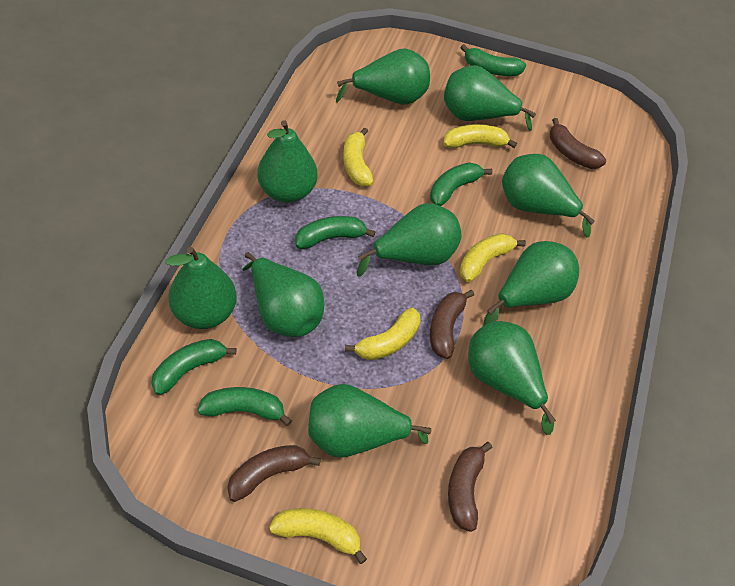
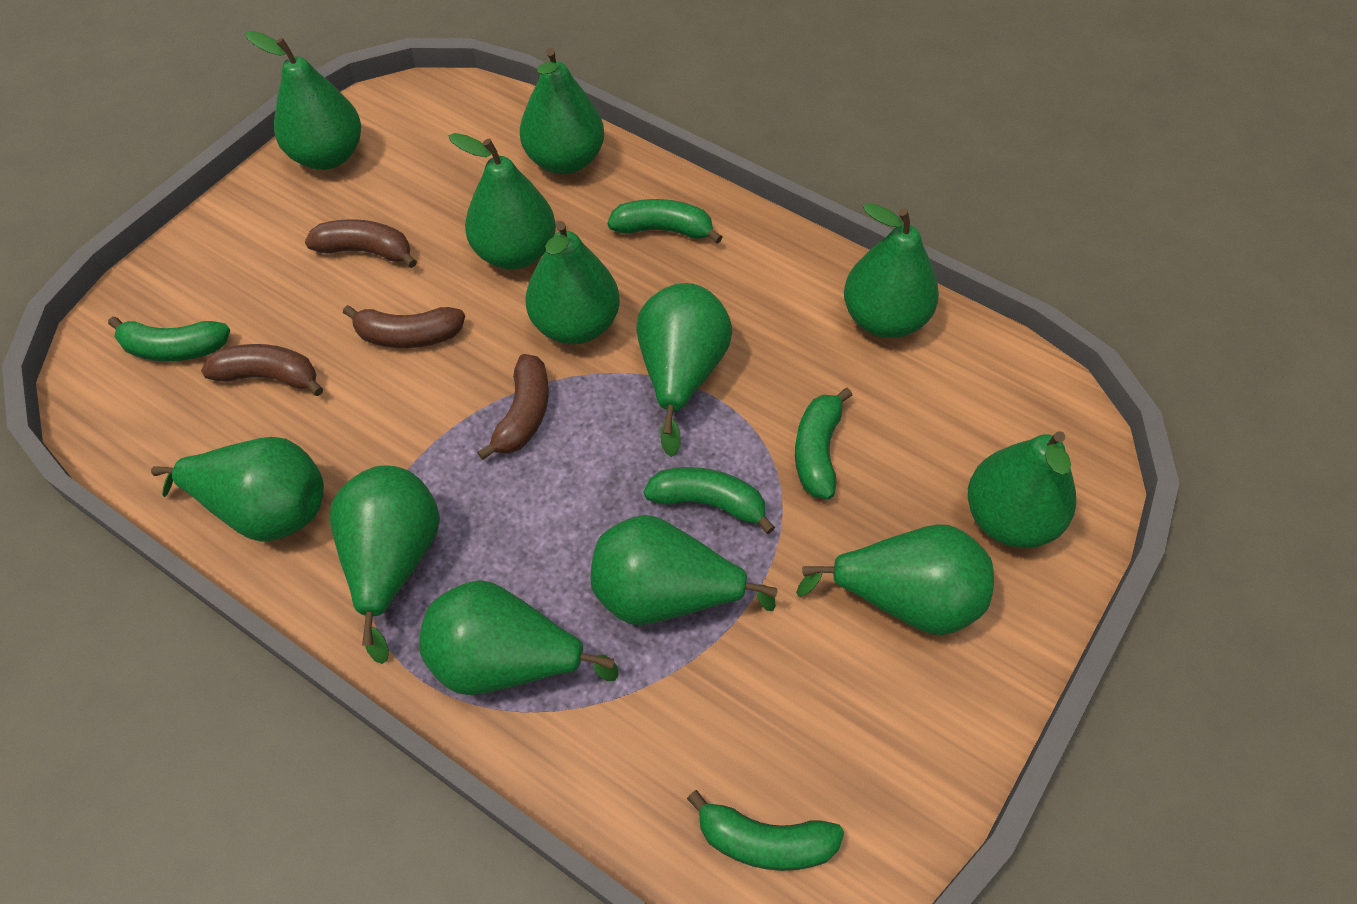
green pear: 10 -> 12
yellow banana: 5 -> 0

